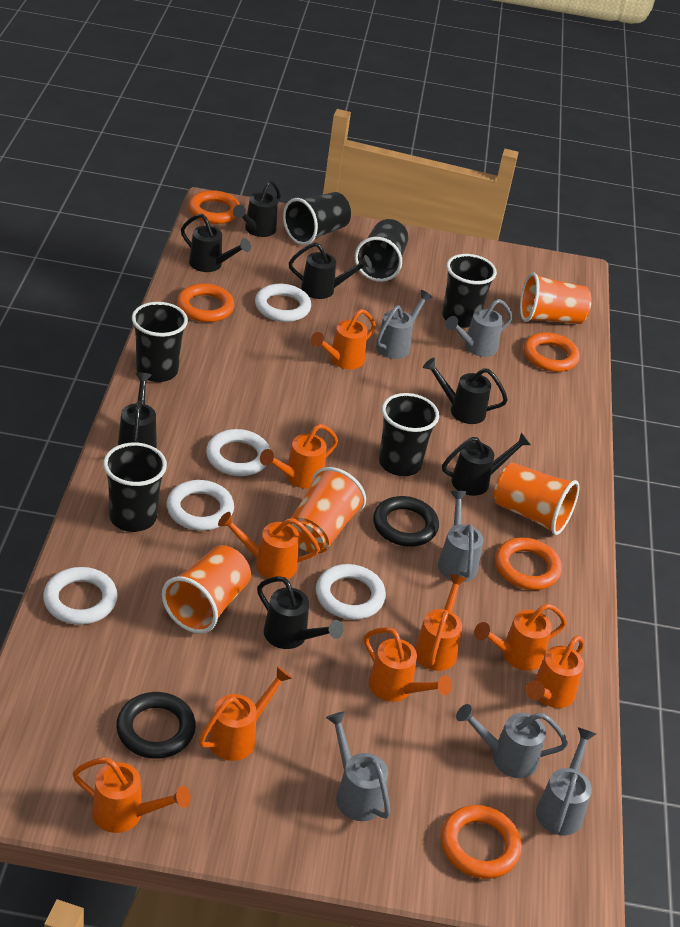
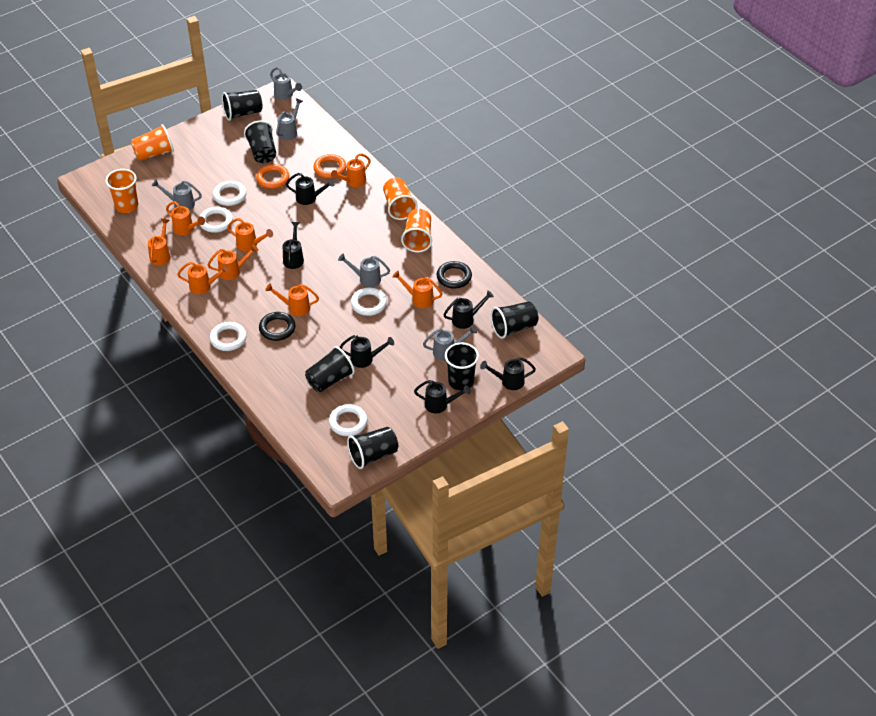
black watering can: 7 -> 6
grey watering can: 6 -> 5
orange ring: 5 -> 2
orange watering can: 9 -> 8

